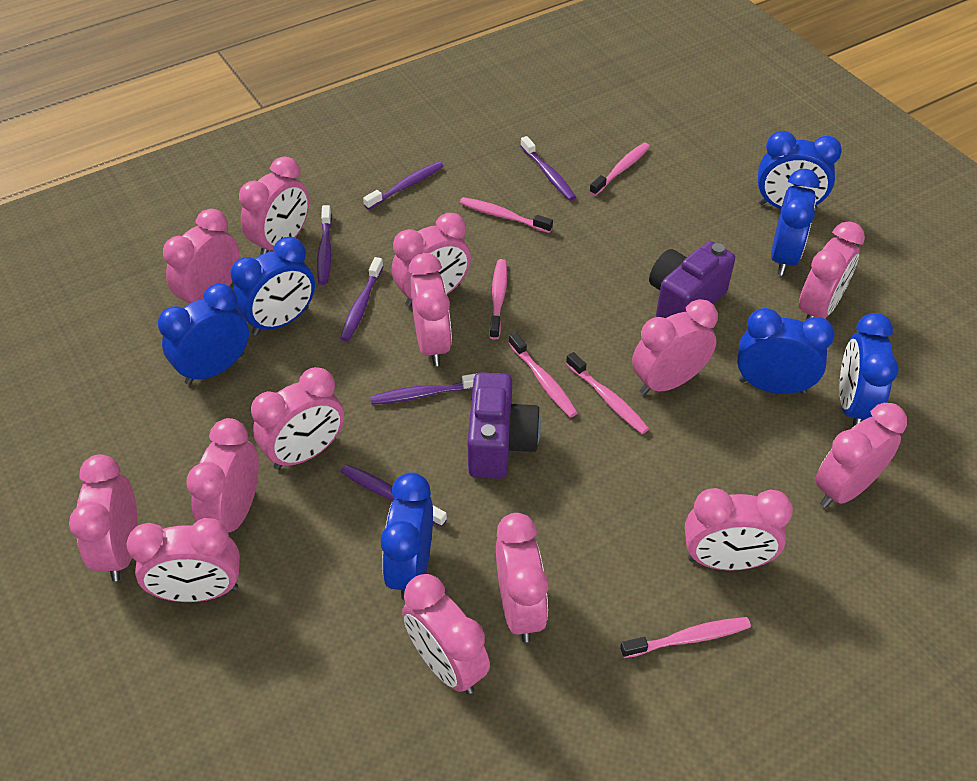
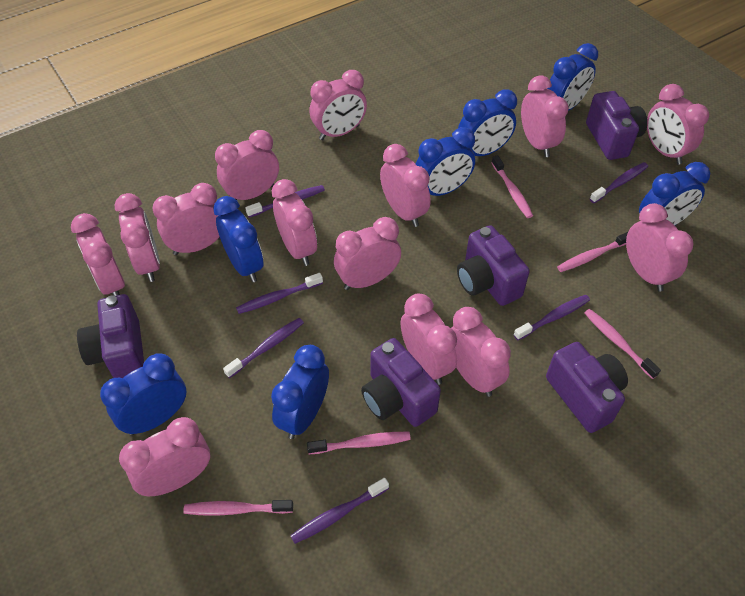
pink toothbrush: 6 -> 5
purple camera: 2 -> 5

